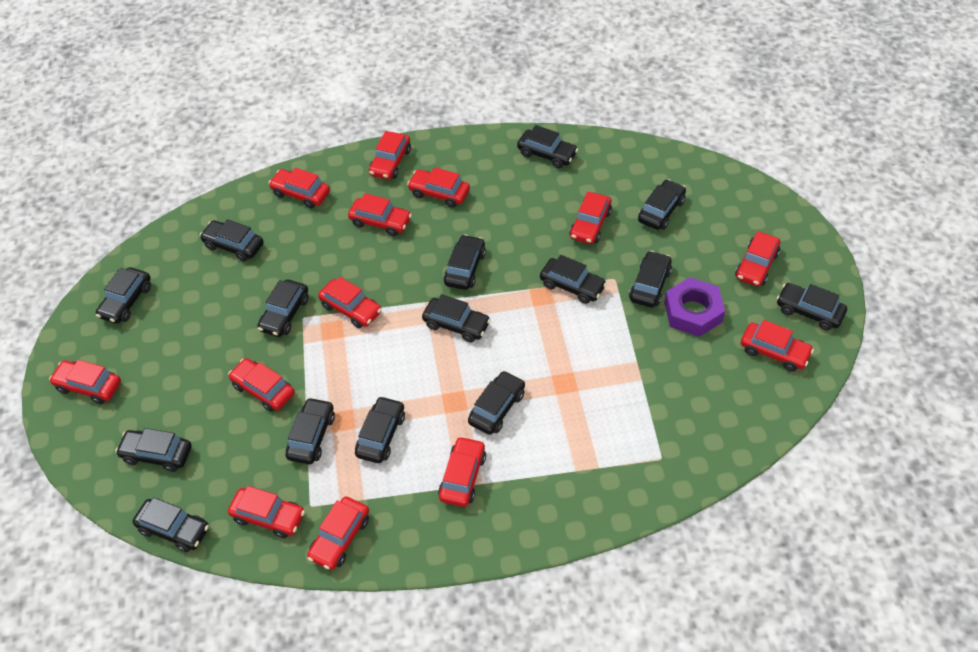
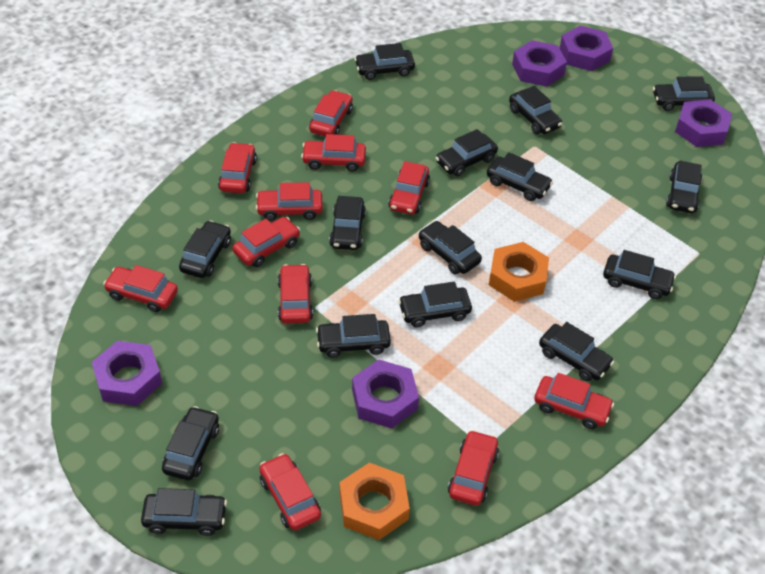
orange nut: 0 -> 2
purple nut: 1 -> 5
red car: 13 -> 11

